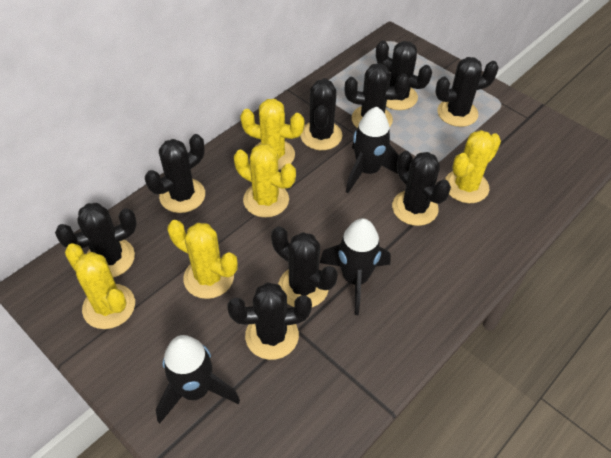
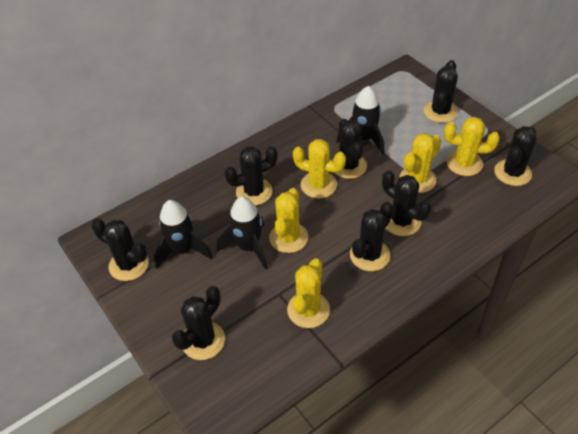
black cactus: 9 -> 8

